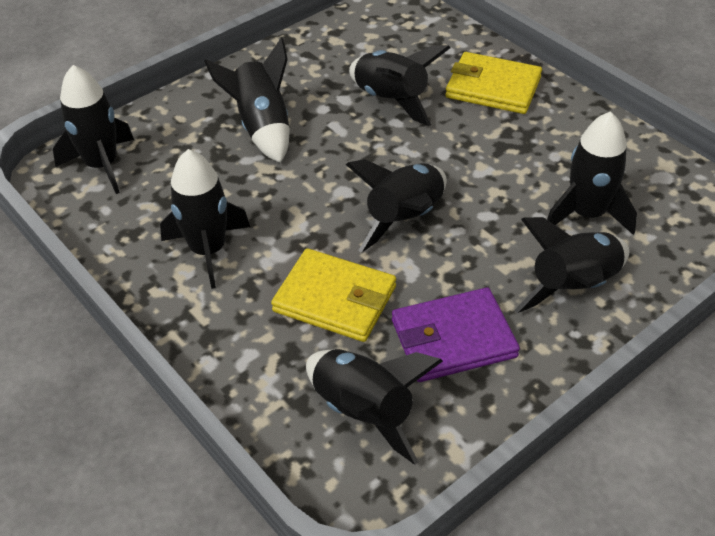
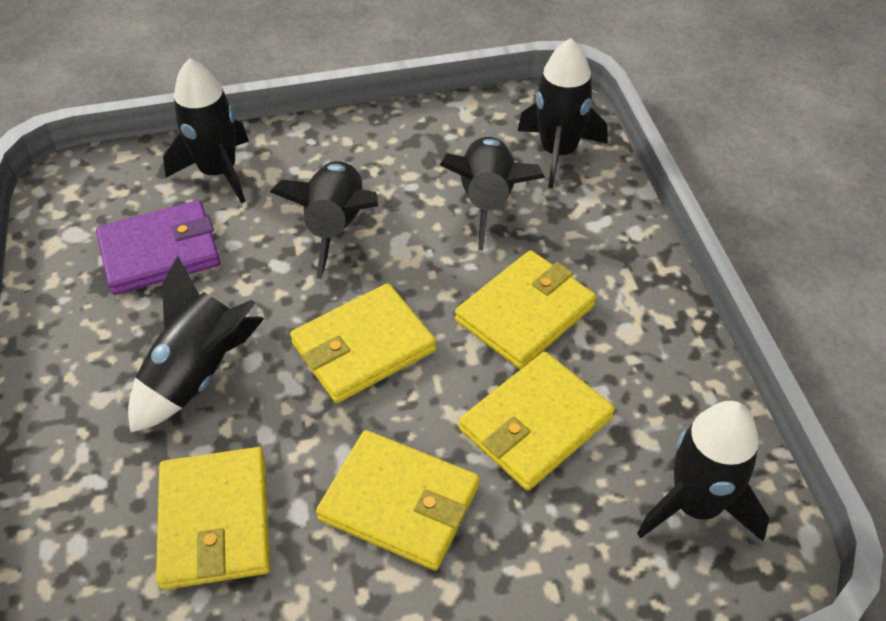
black rocket: 8 -> 6
yellow wallet: 2 -> 5

